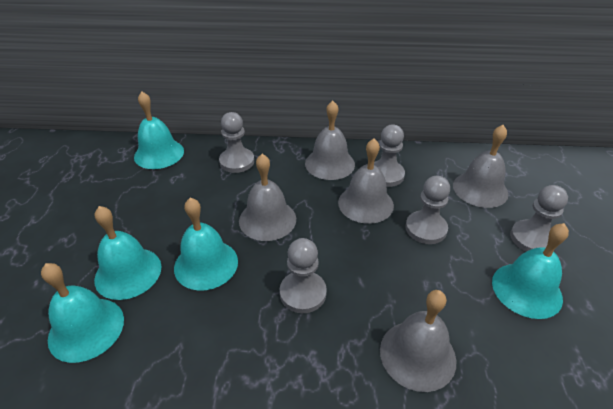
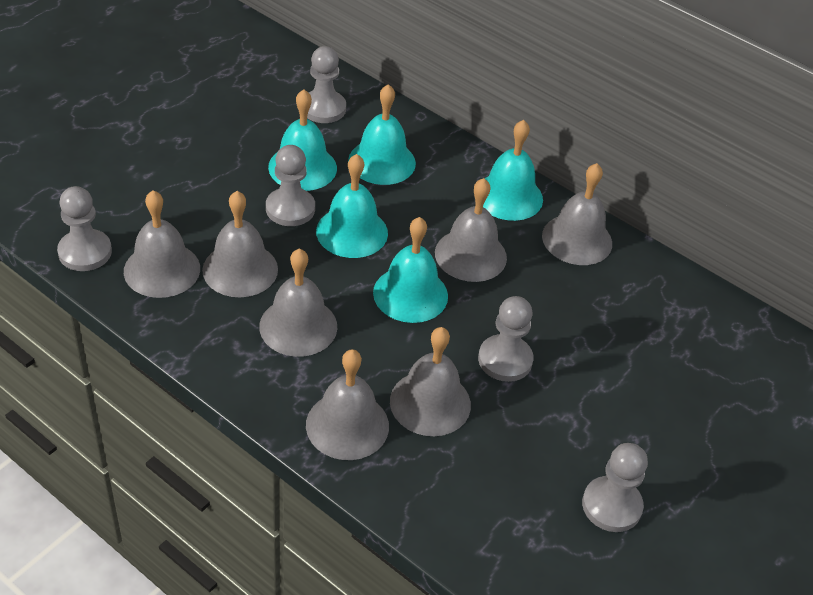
grey bell: 5 -> 7

